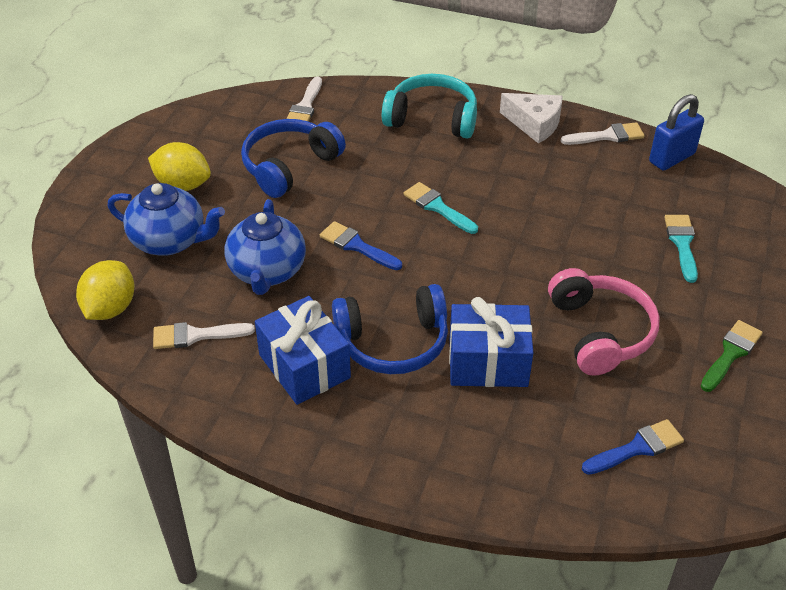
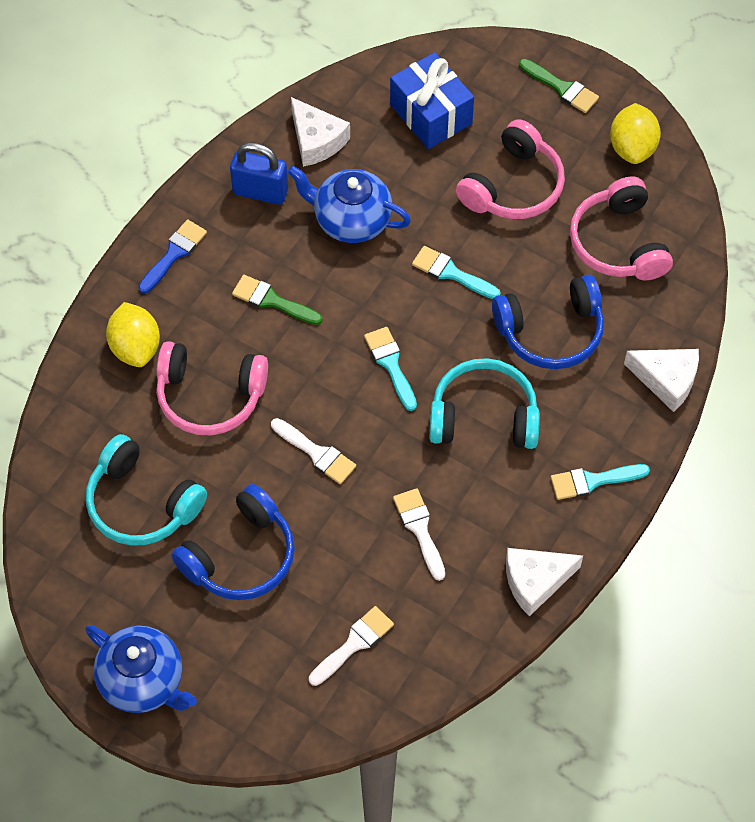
blue brush: 2 -> 1
blue gift: 2 -> 1
green brush: 1 -> 2
pink headphones: 1 -> 3
turquoise brush: 2 -> 3
turquoise headphones: 1 -> 2
white cheese: 1 -> 3

